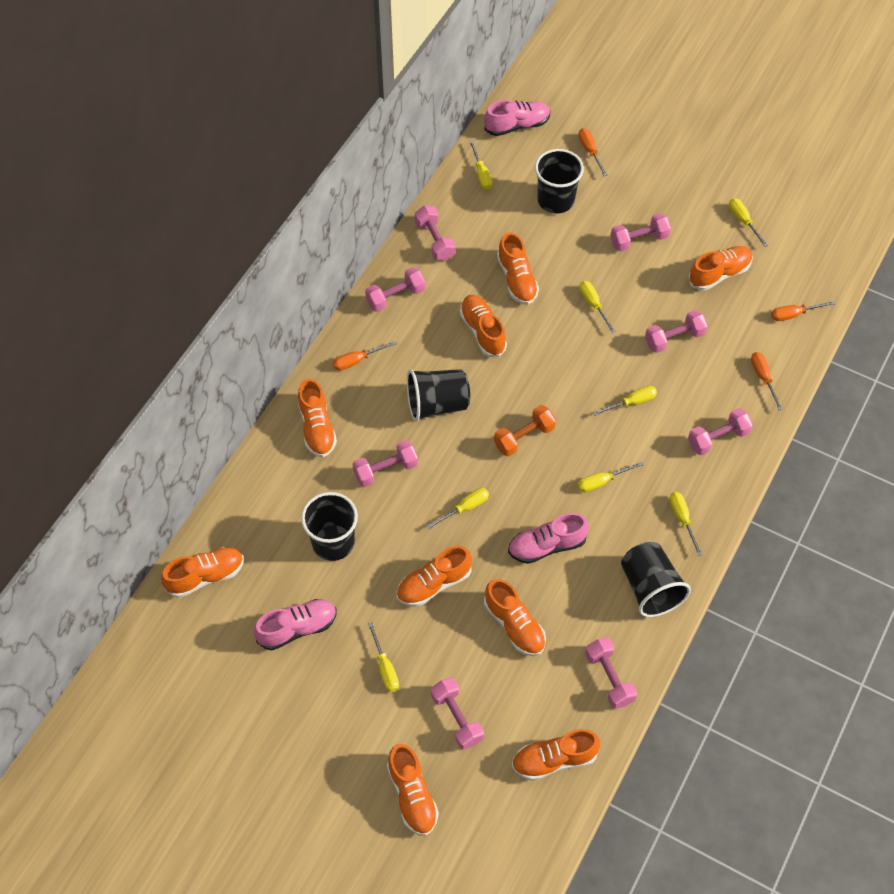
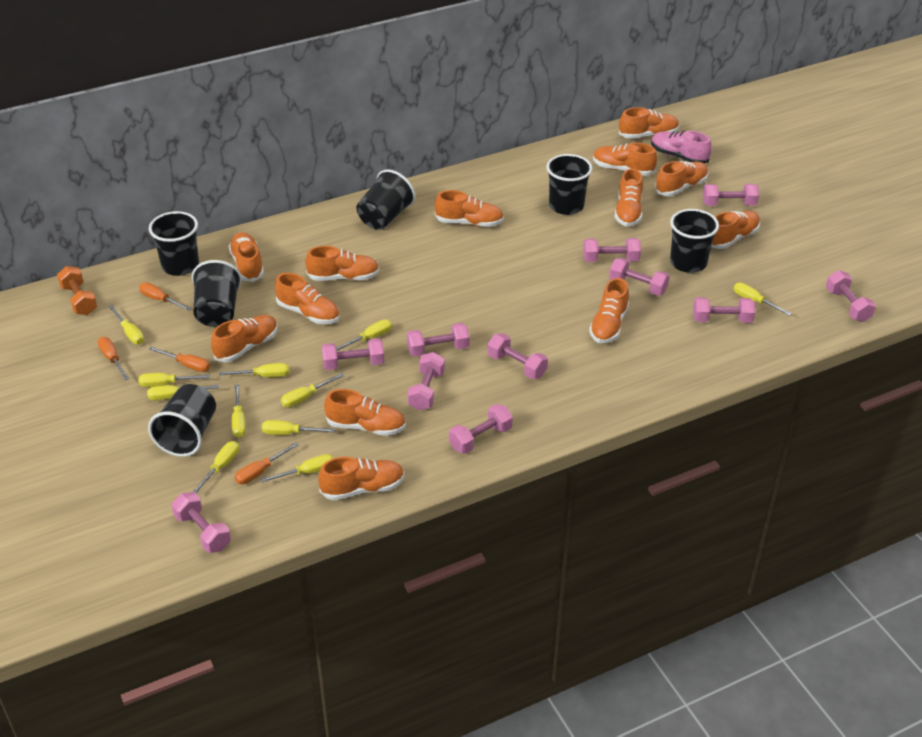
black cup: 4 -> 6
orange shoe: 9 -> 13
pink dumbbell: 8 -> 11
pink shoe: 3 -> 1
yellow screwdriver: 8 -> 11

